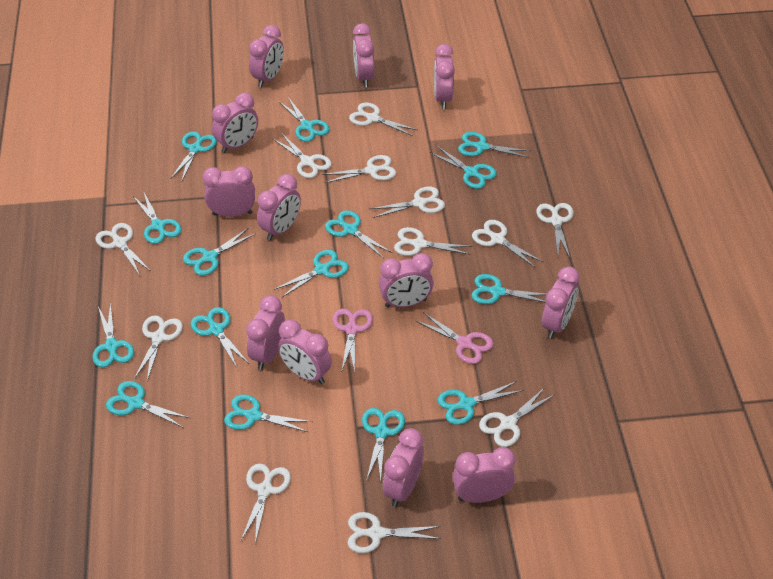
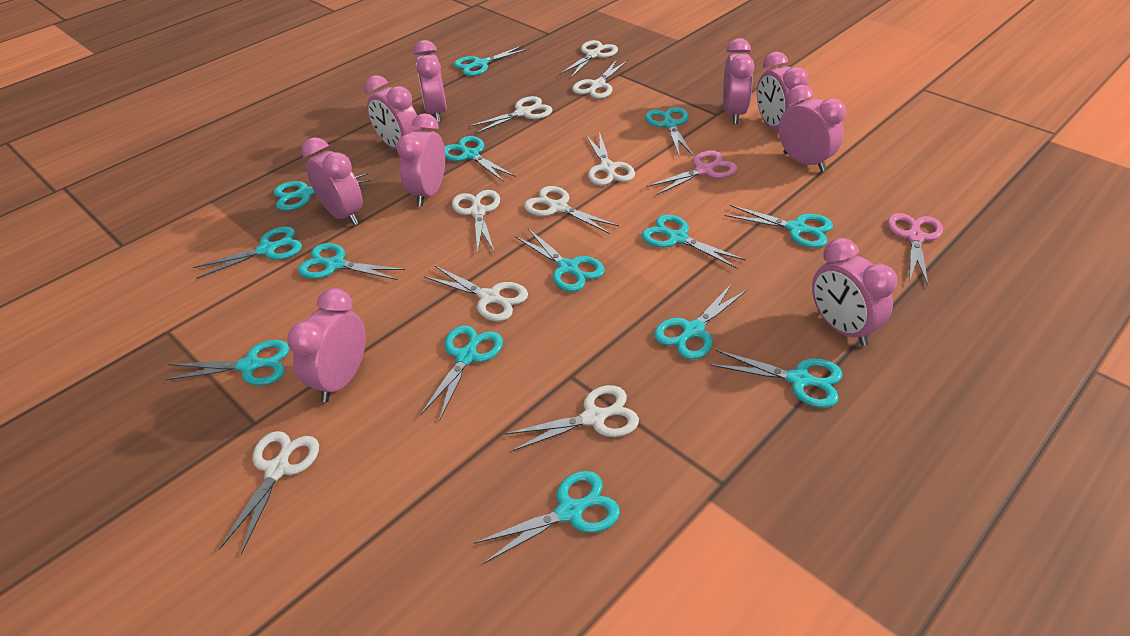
pink clock: 12 -> 9
turquoise scissors: 15 -> 14
white scissors: 12 -> 9

